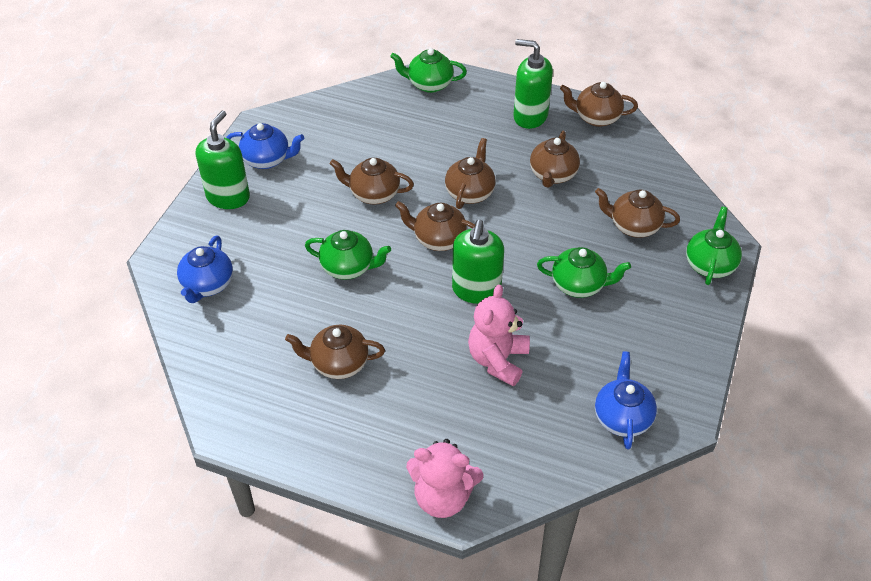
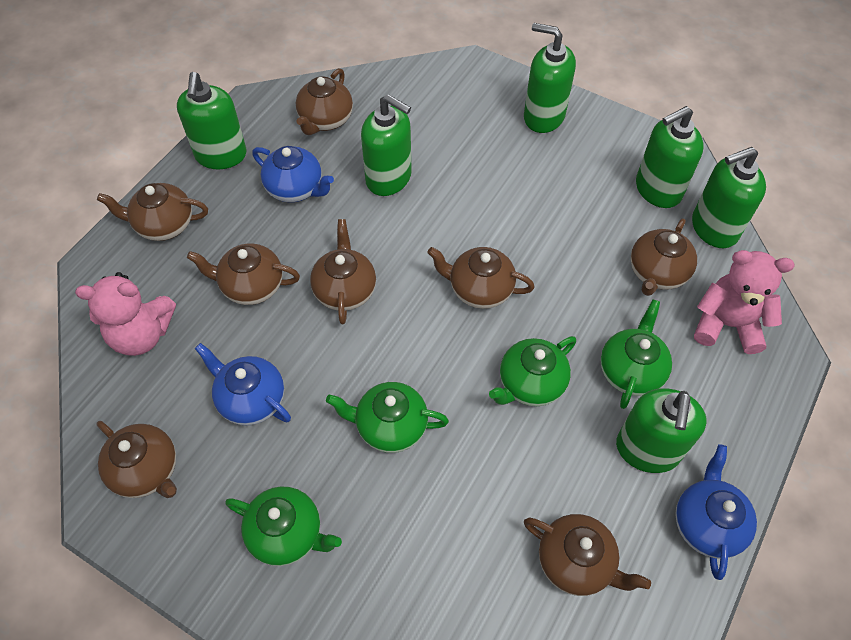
brown teapot: 7 -> 8
green soap dispenser: 3 -> 6

